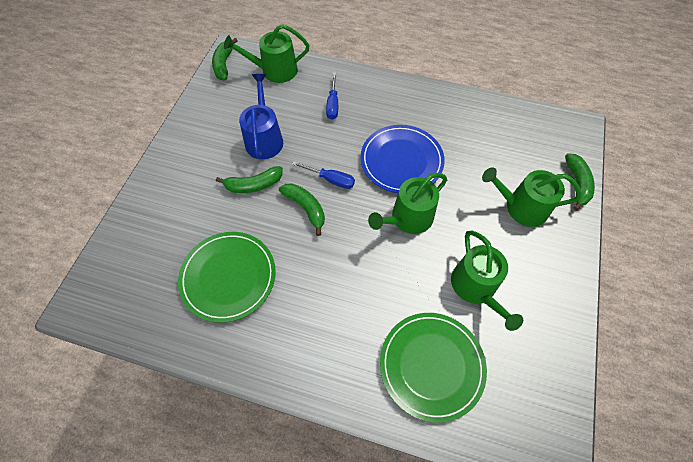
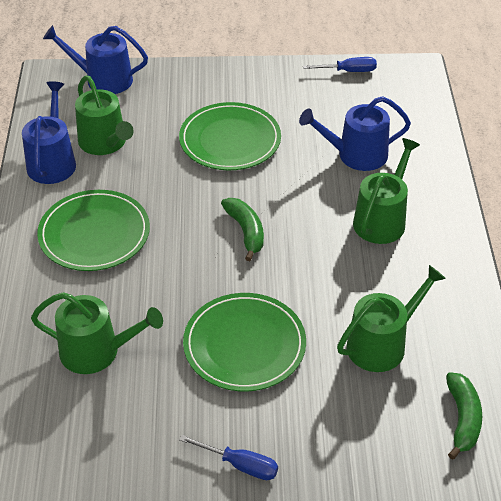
blue plate: 1 -> 0
blue watering can: 1 -> 3
green banana: 4 -> 2
green plate: 2 -> 3

